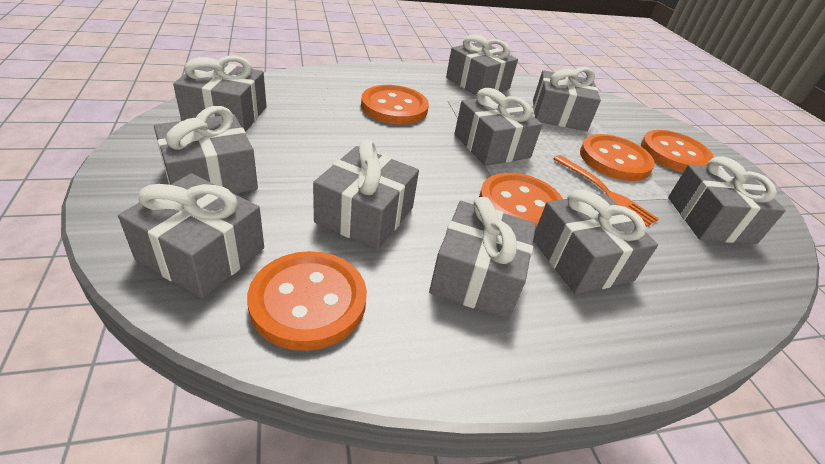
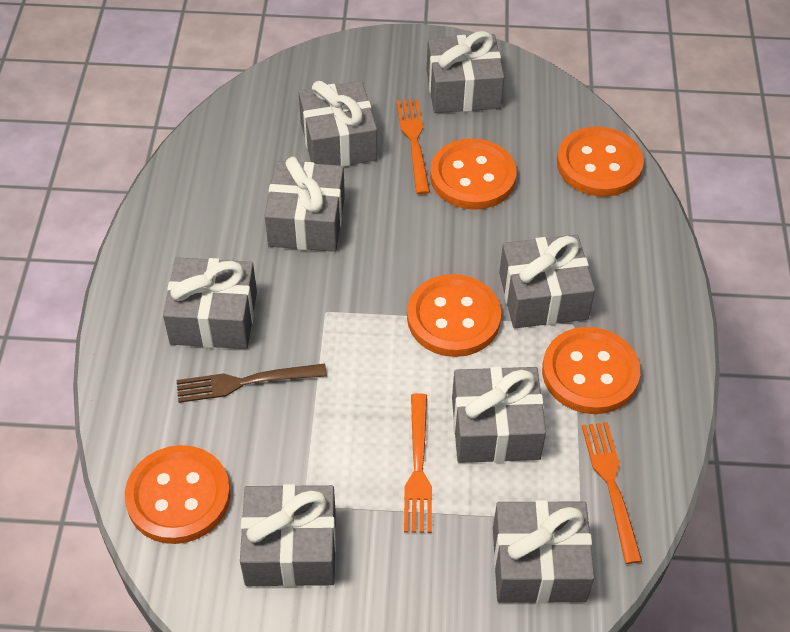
brown fork: 0 -> 1
grey gift: 10 -> 8
orange fork: 1 -> 3

